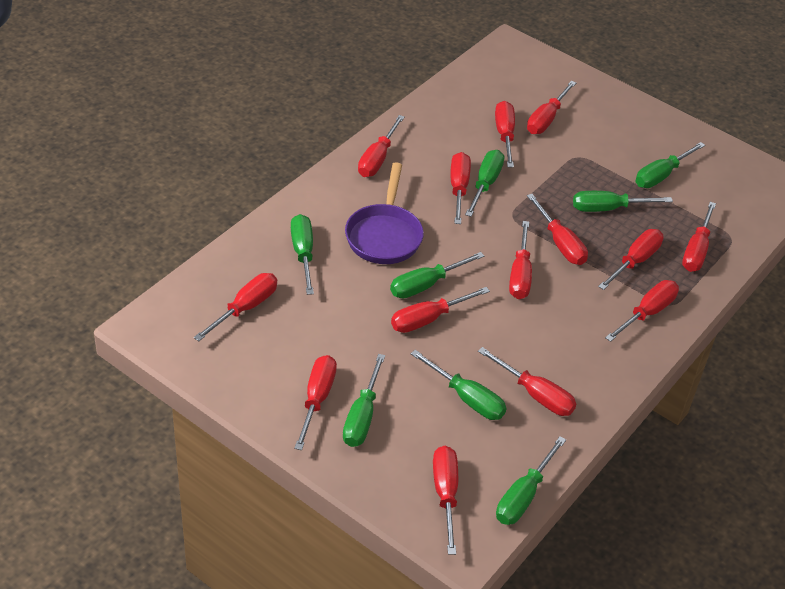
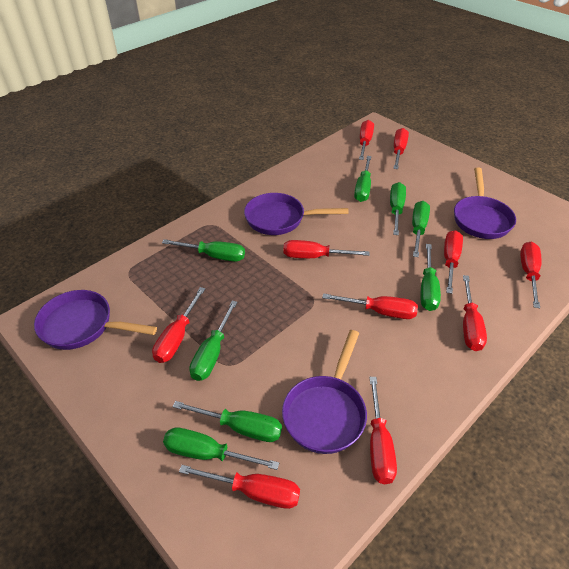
purple pan: 1 -> 4
red screwdriver: 14 -> 10

